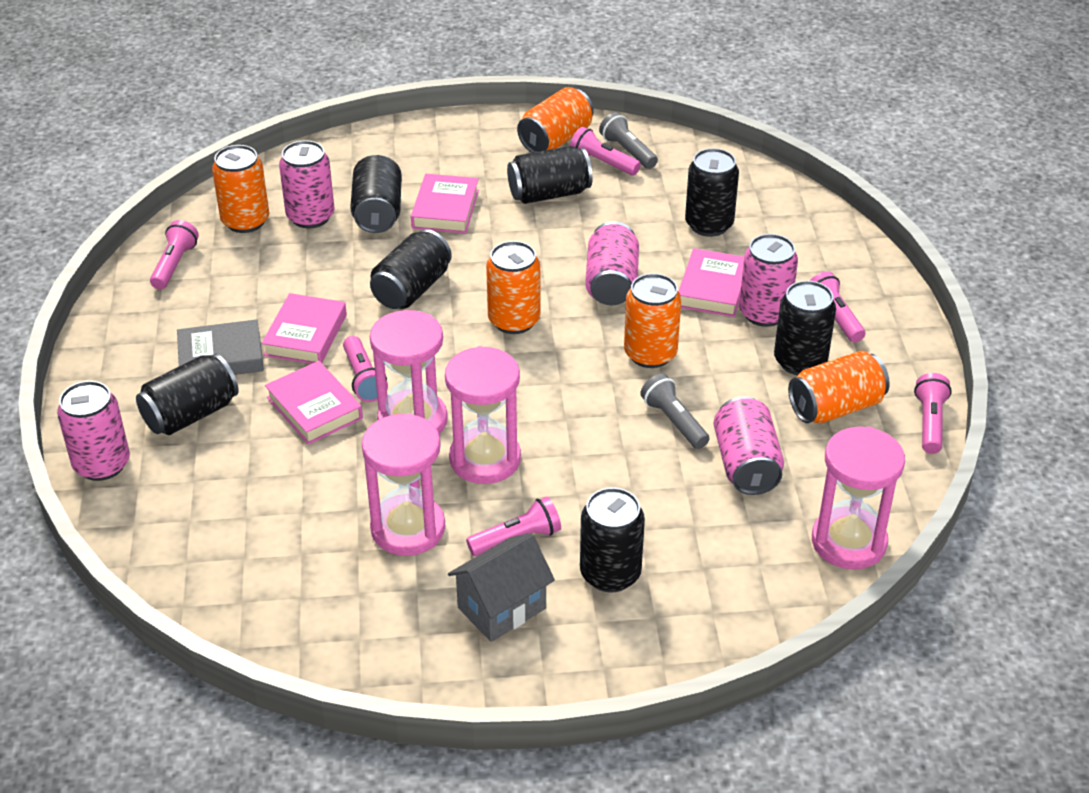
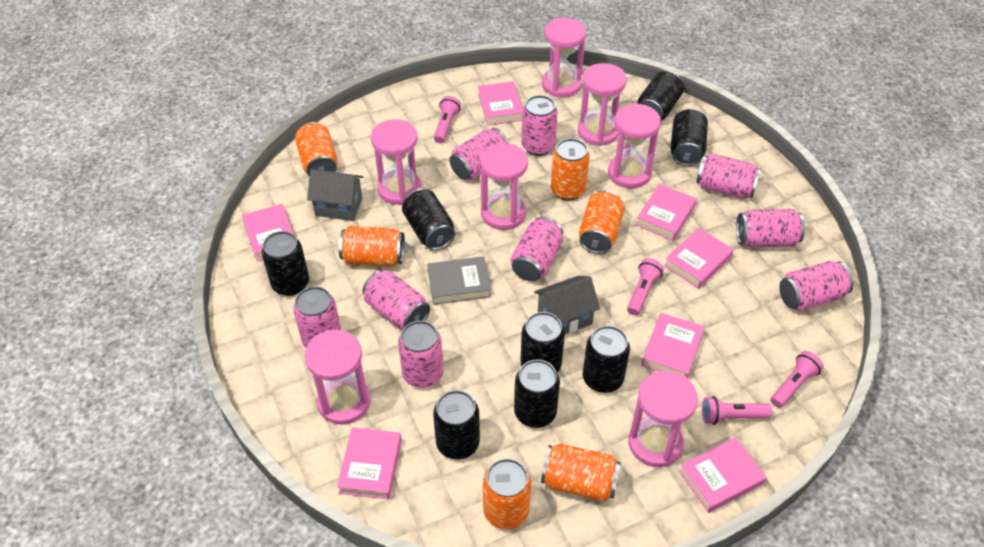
black can: 7 -> 8
grey flashlight: 2 -> 0
grey house: 1 -> 2
orange can: 5 -> 6
pink book: 4 -> 7
pink can: 5 -> 9
pink flashlight: 6 -> 4
pink hourglass: 4 -> 7

